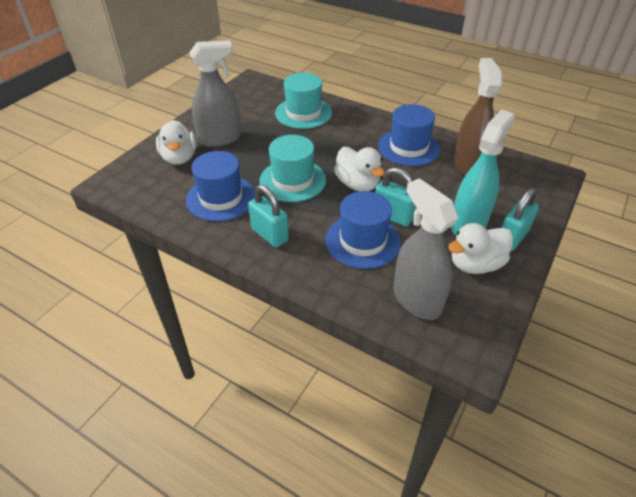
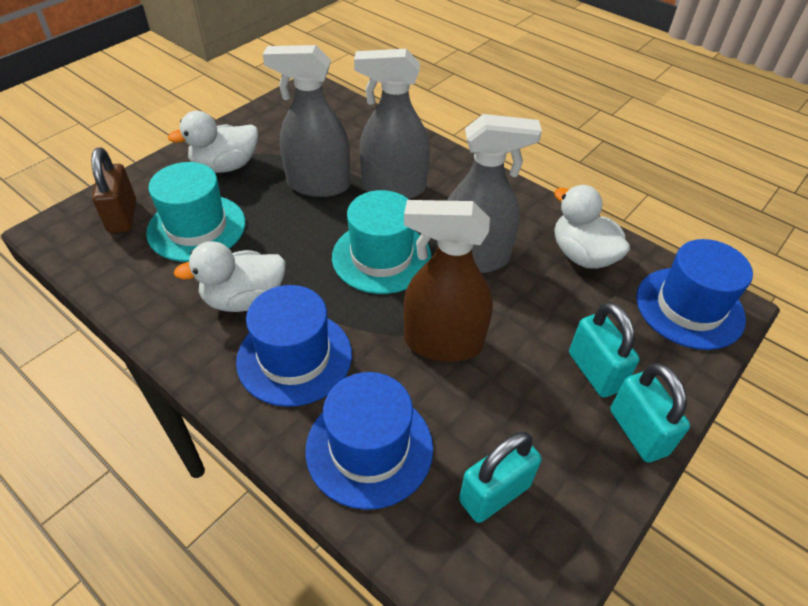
brown padlock: 0 -> 1
grey spray bottle: 2 -> 3
turquoise spray bottle: 1 -> 0

